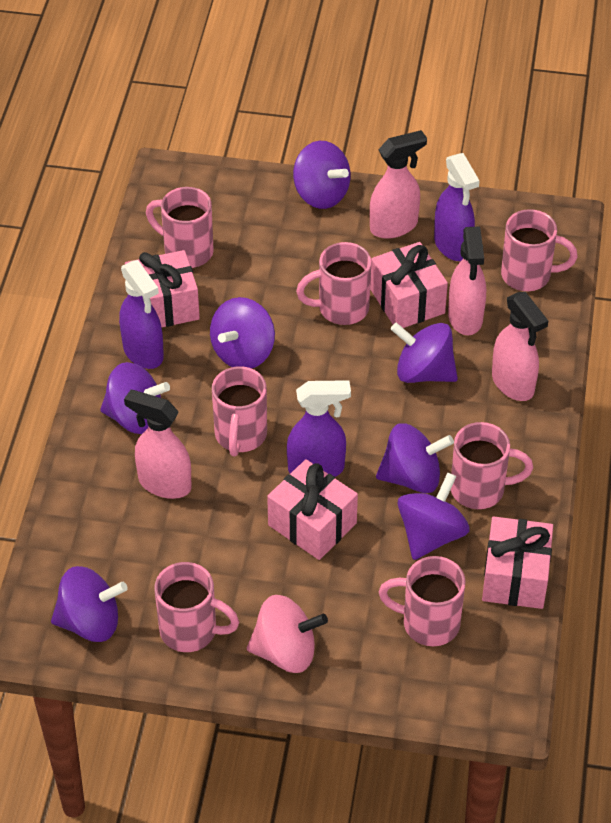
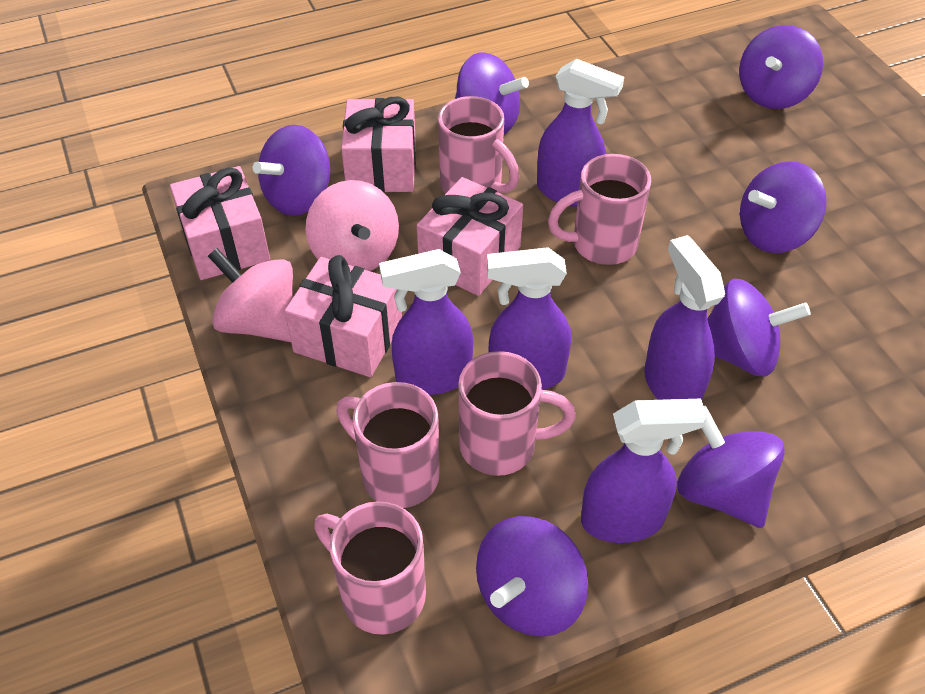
pink mug: 7 -> 5
pink spinning top: 1 -> 2
pink spray bottle: 4 -> 0
purple spray bottle: 3 -> 5

